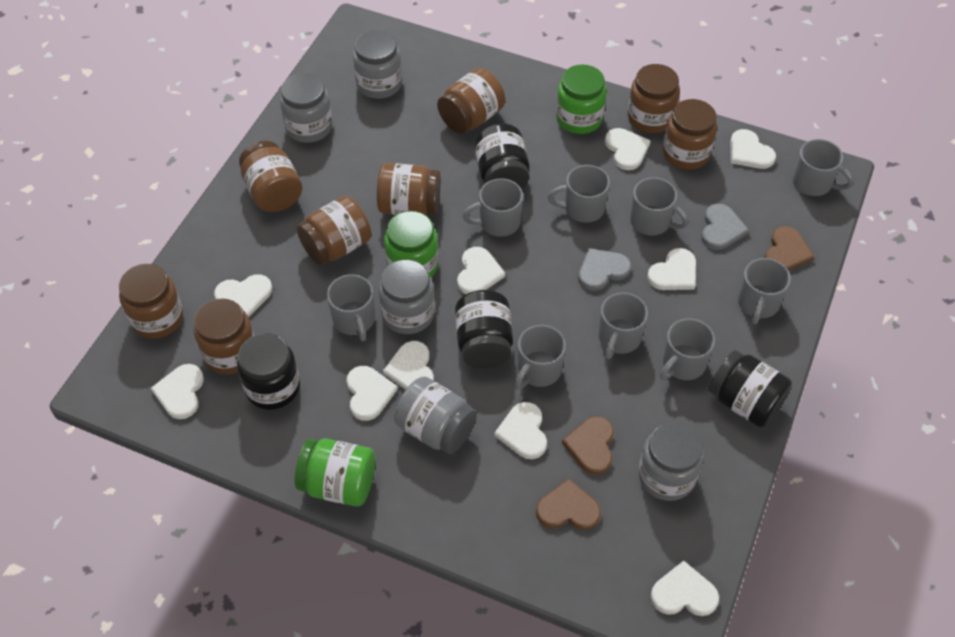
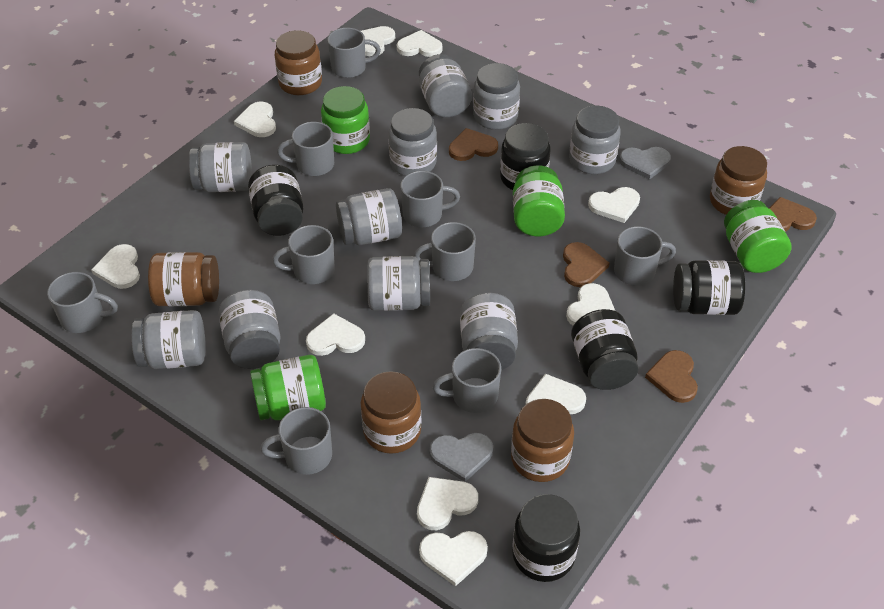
black jar: 4 -> 5
brown heart: 3 -> 4
brown jar: 8 -> 5
green jar: 3 -> 4
grey jar: 5 -> 10

